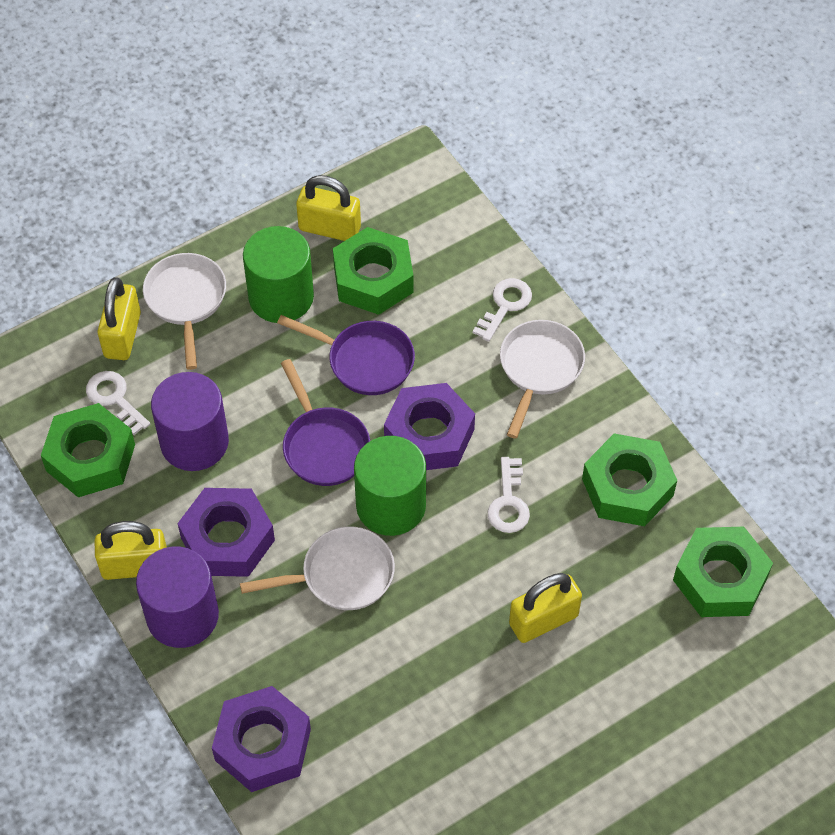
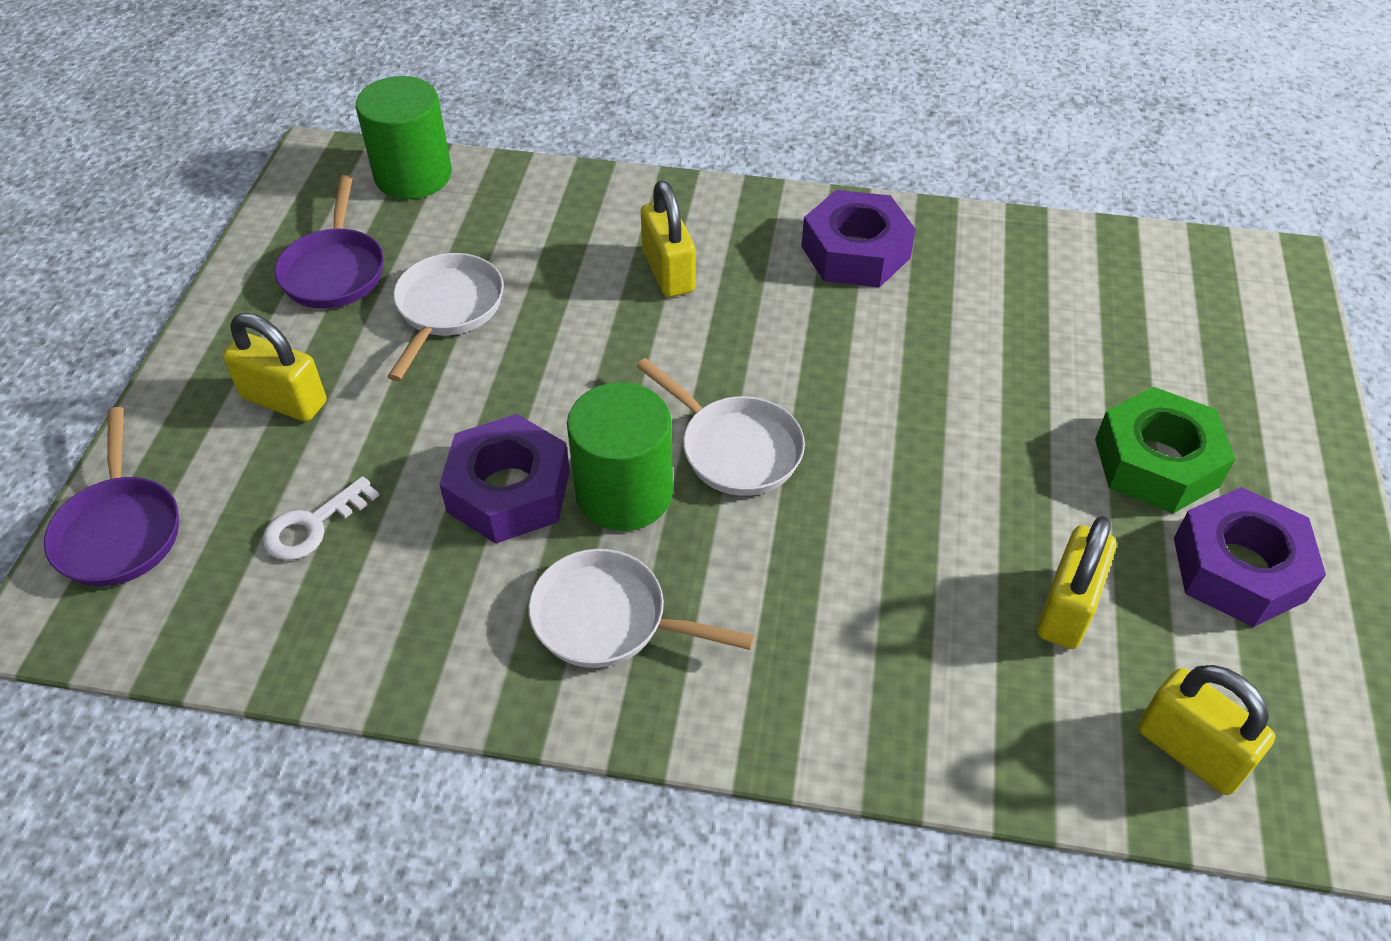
green nut: 4 -> 1
purple cylinder: 2 -> 0
white key: 3 -> 1

